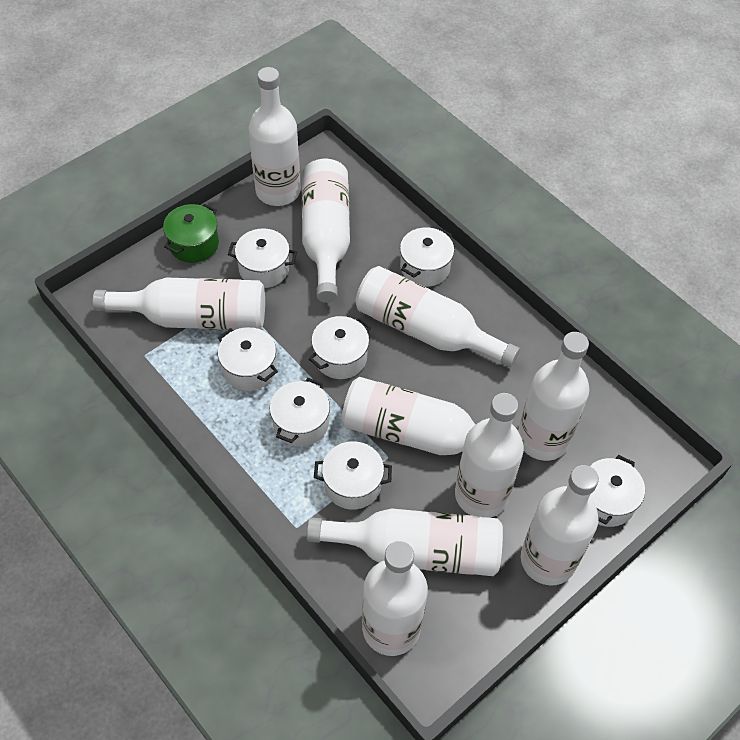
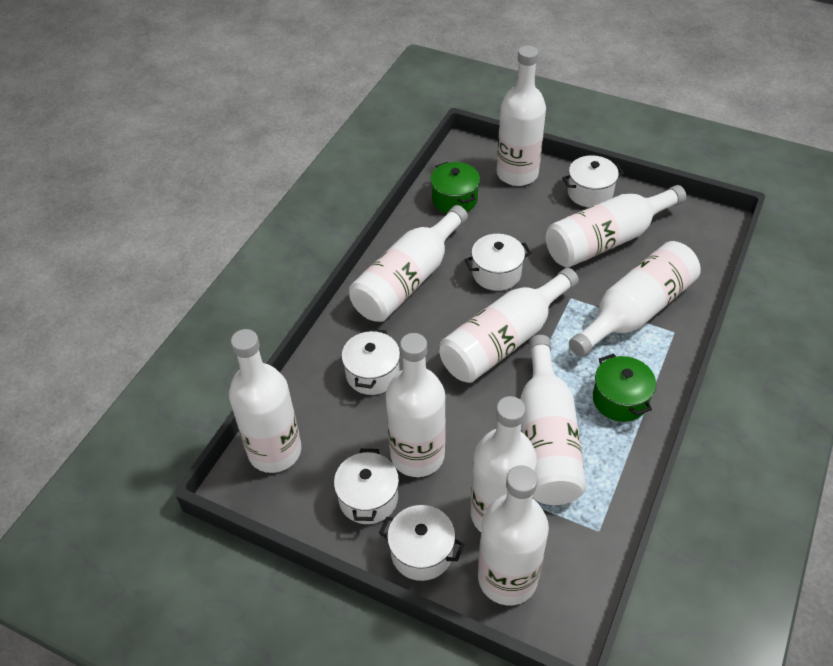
green pot: 1 -> 2
white pot: 7 -> 5

